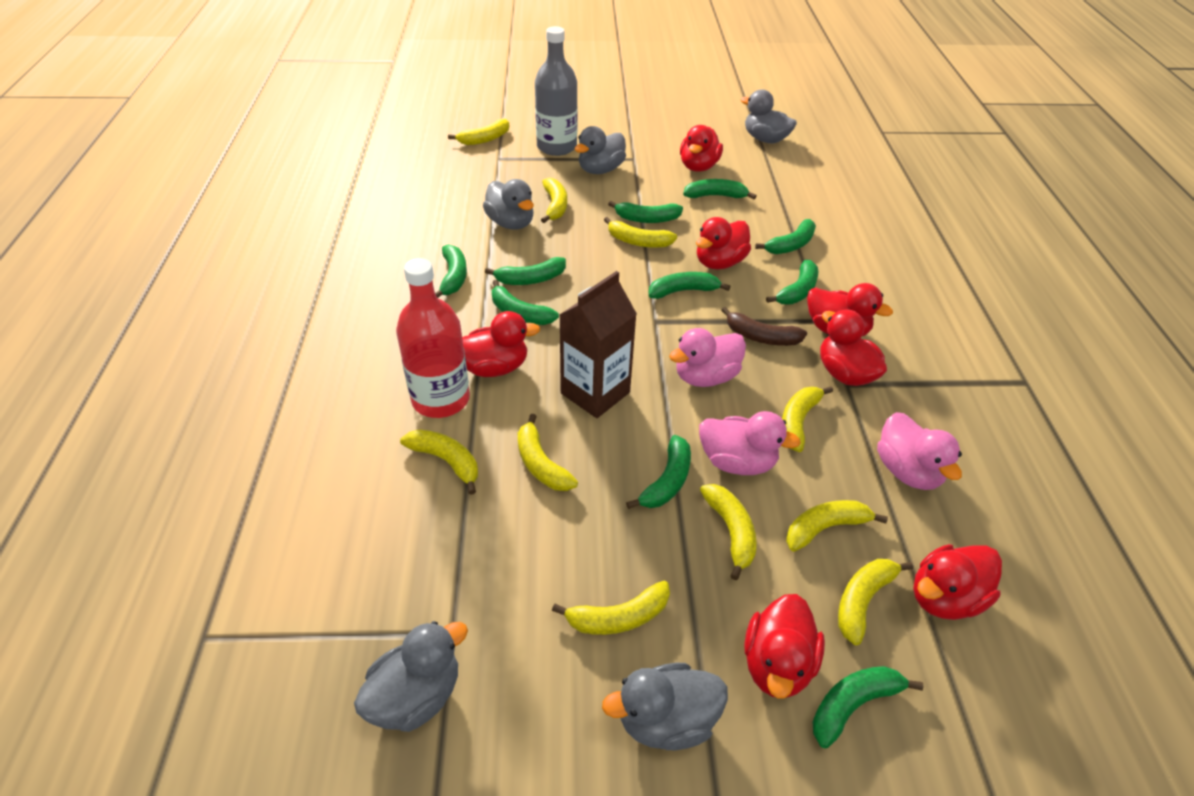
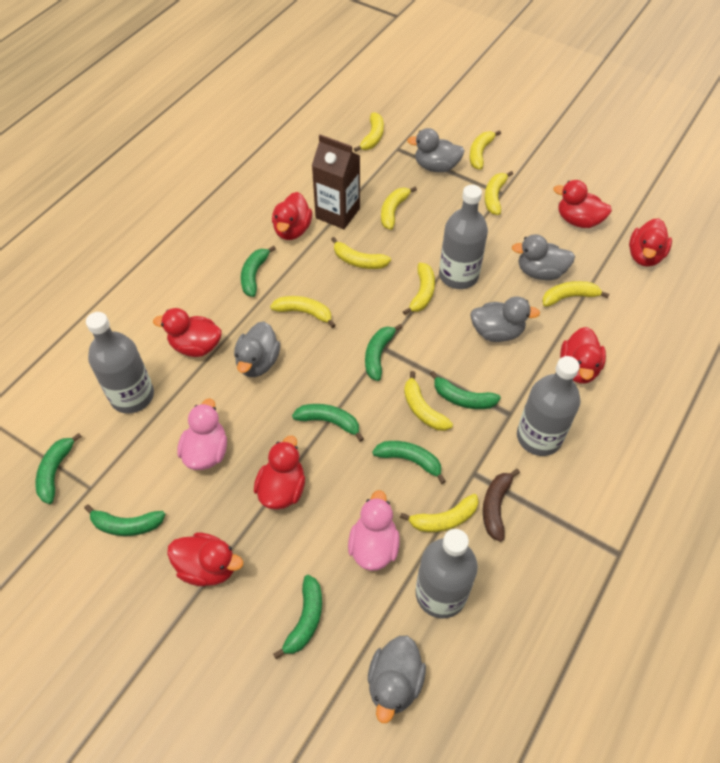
green banana: 10 -> 8
grey bottle: 1 -> 4
pink duck: 3 -> 2
red bottle: 1 -> 0

